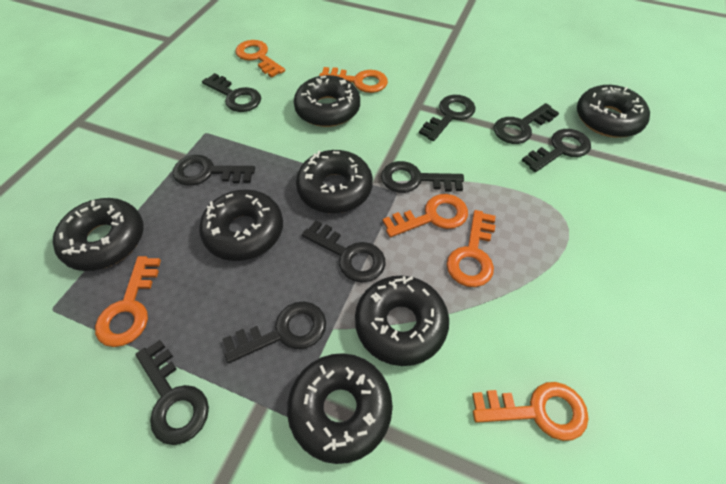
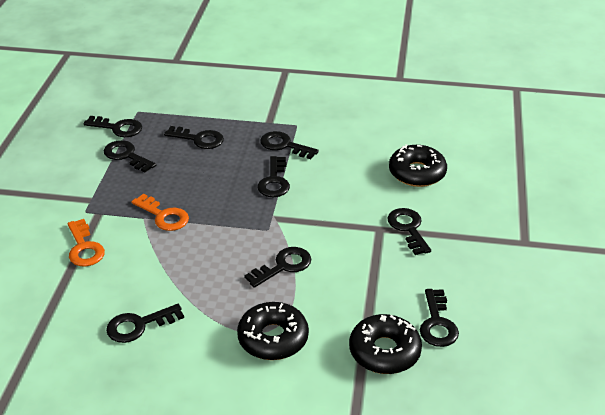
black donut: 7 -> 3
orange key: 6 -> 2

